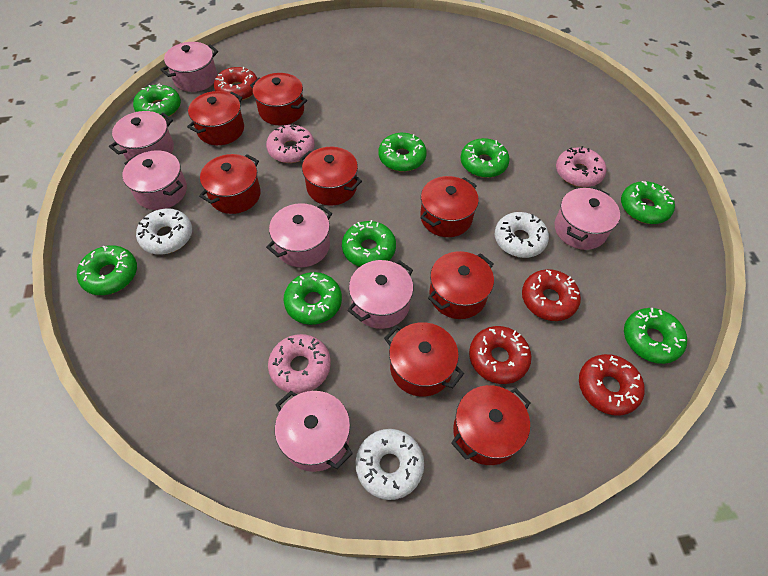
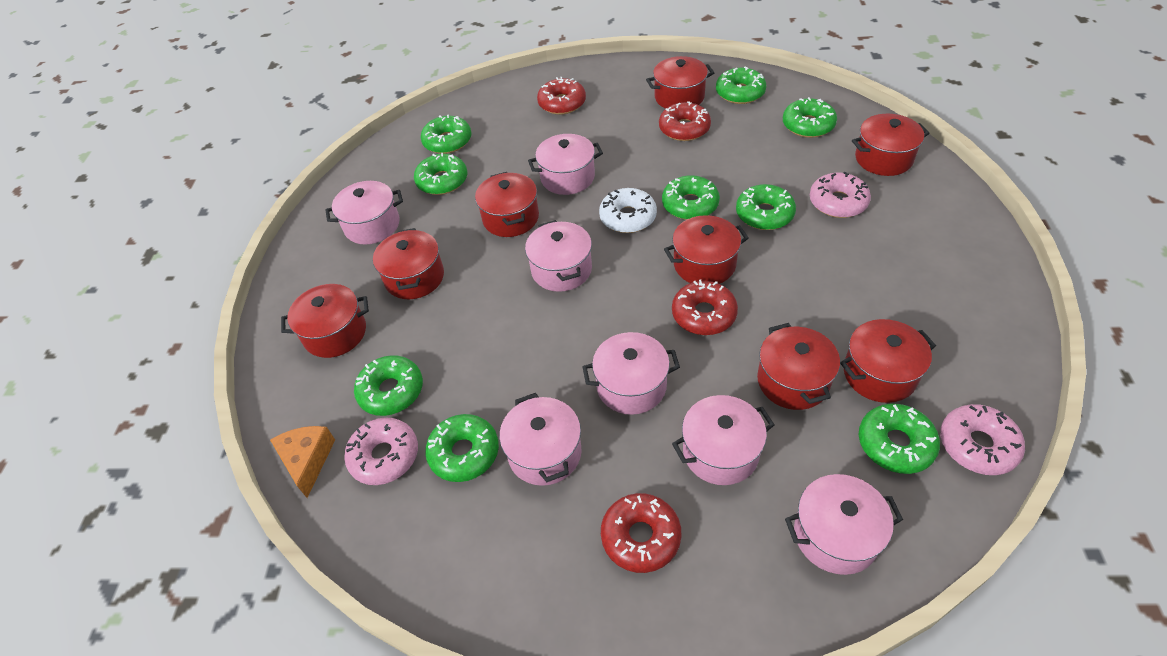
green donut: 8 -> 9
orange cheese: 0 -> 1
white donut: 3 -> 1

